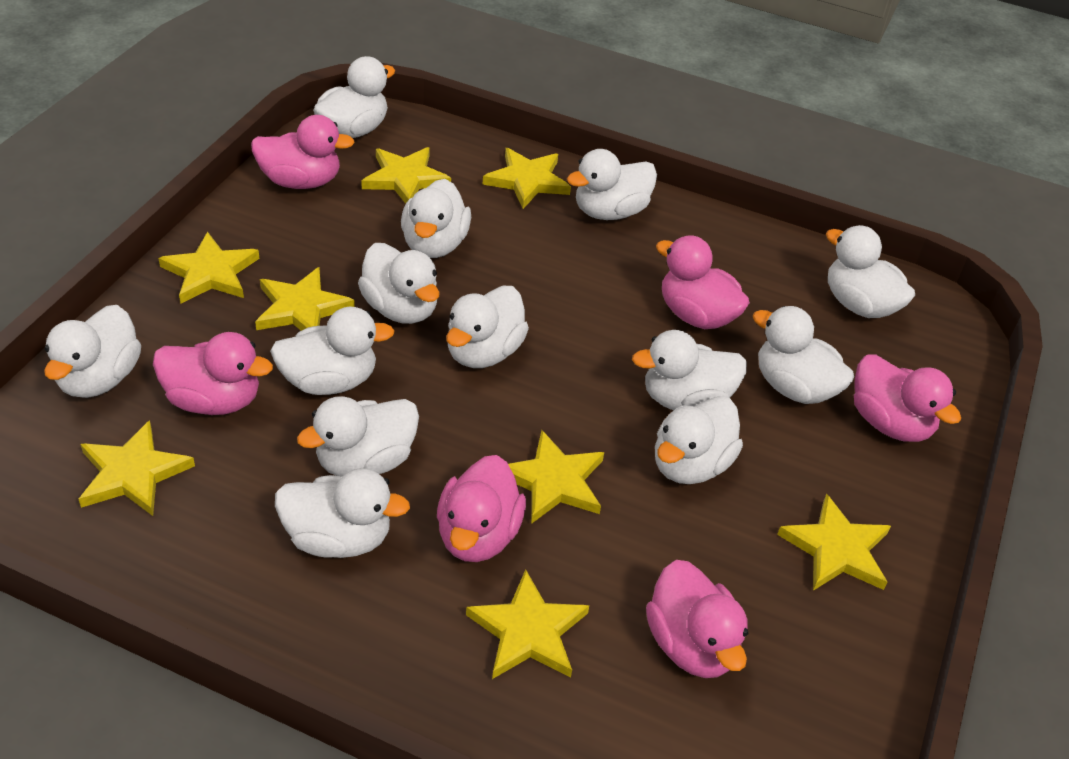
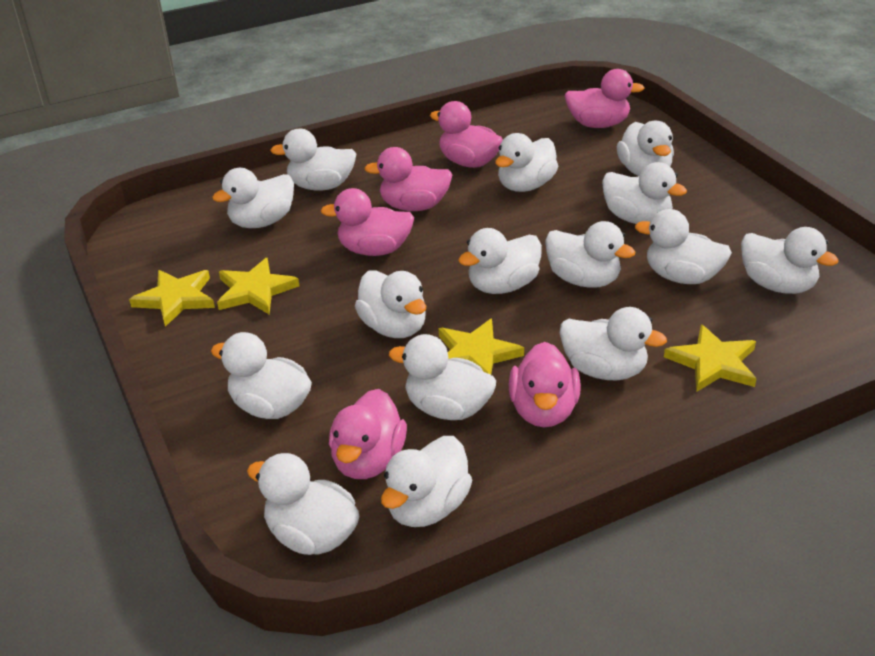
white duck: 13 -> 15
yellow star: 8 -> 4

